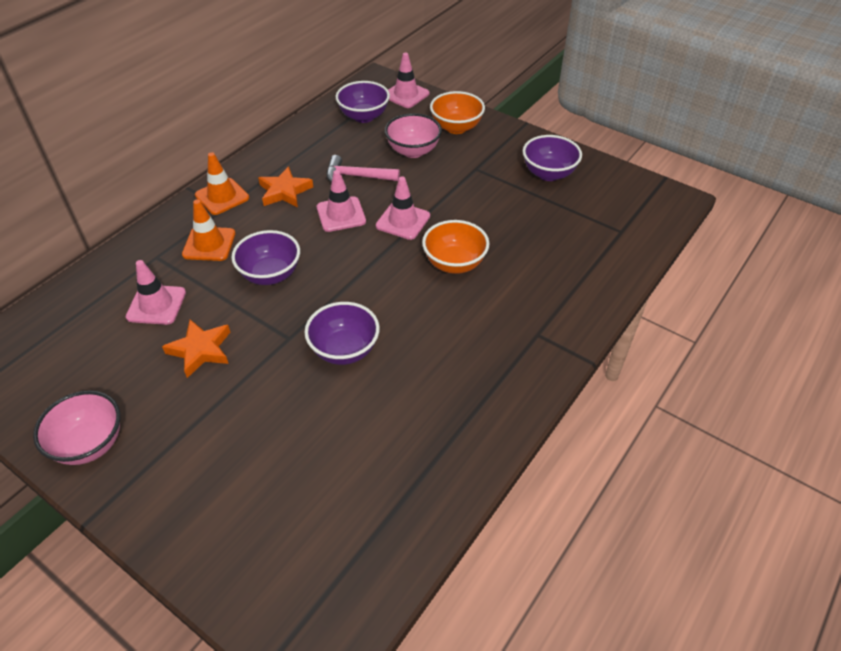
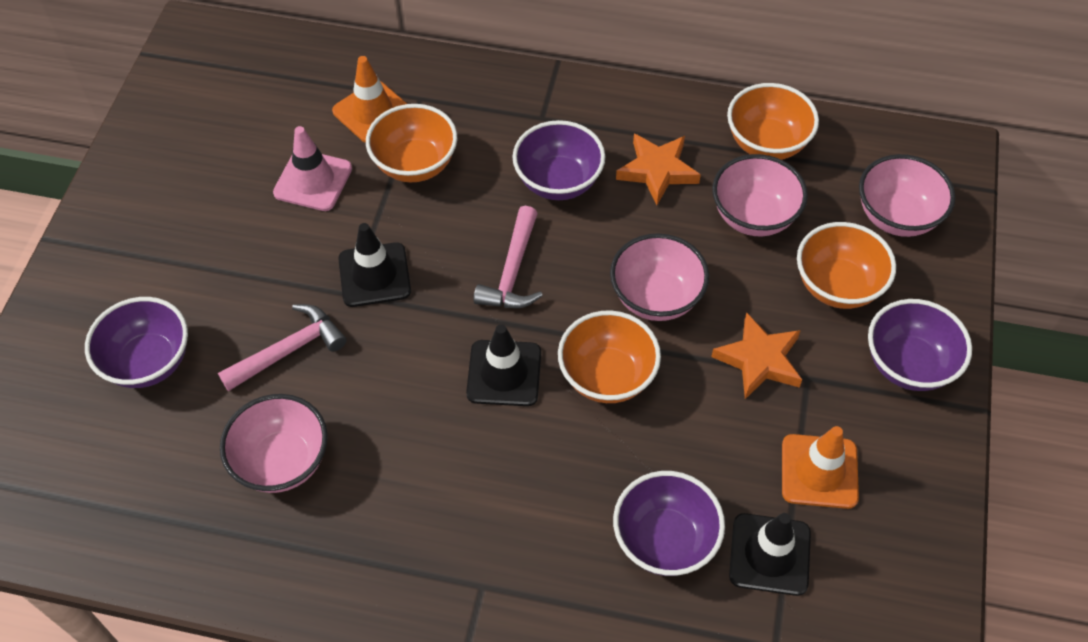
black traffic cone: 0 -> 3
orange bowl: 2 -> 4
pink bowl: 2 -> 4
pink hammer: 1 -> 2
pink traffic cone: 4 -> 1

